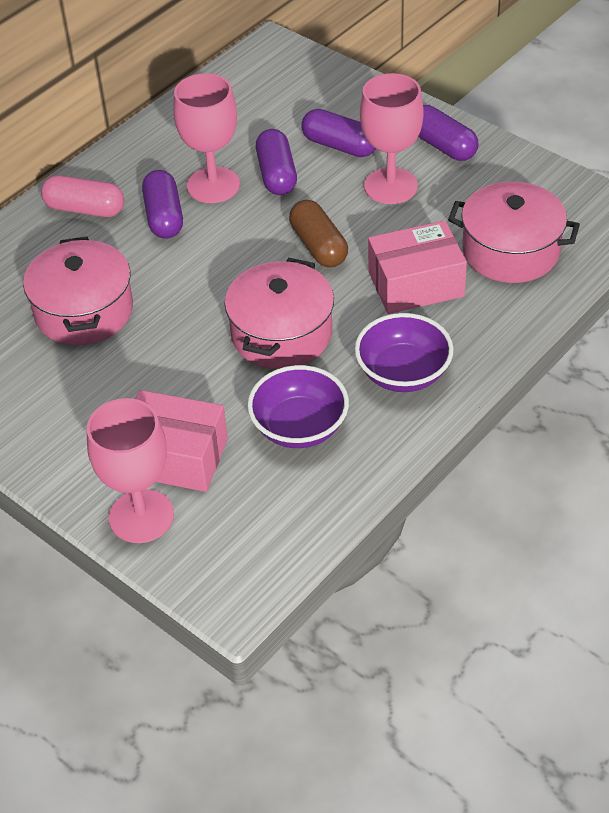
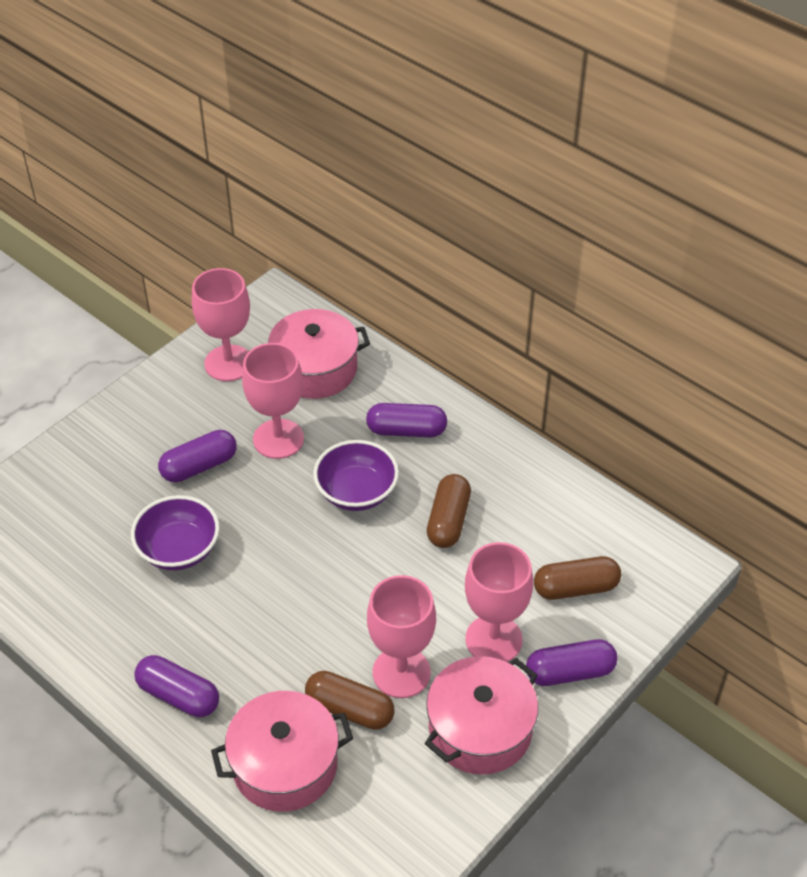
brown capsule: 1 -> 3
pink box: 2 -> 0
pink capsule: 1 -> 0
pink goblet: 3 -> 4

